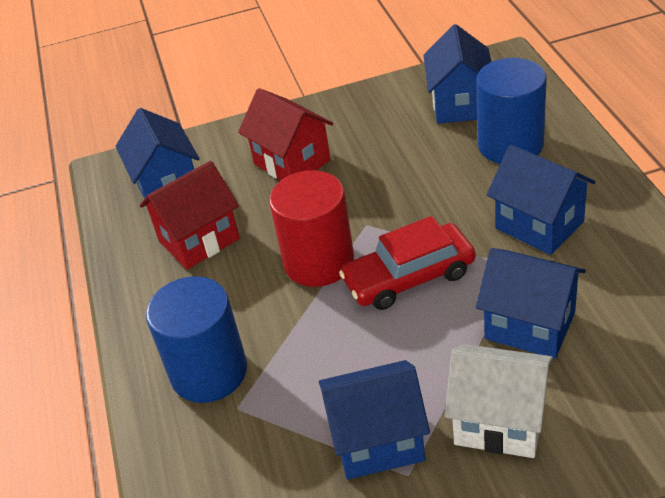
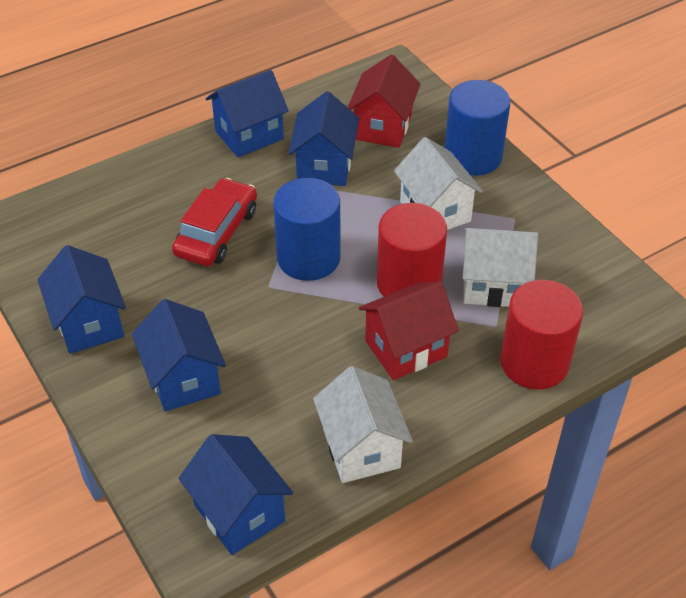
red cylinder: 1 -> 2
white house: 1 -> 3

